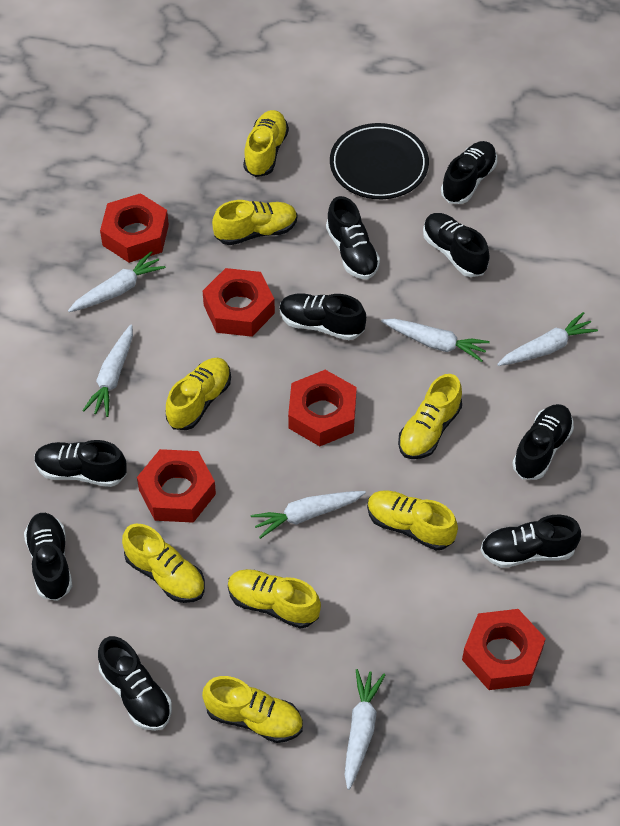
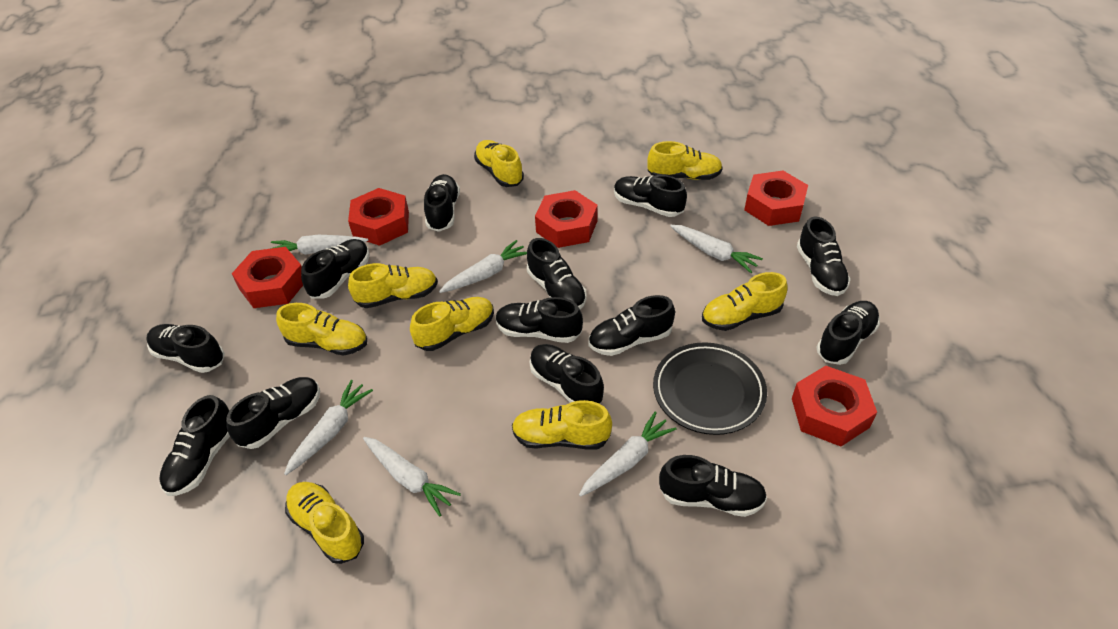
black shoe: 9 -> 13

